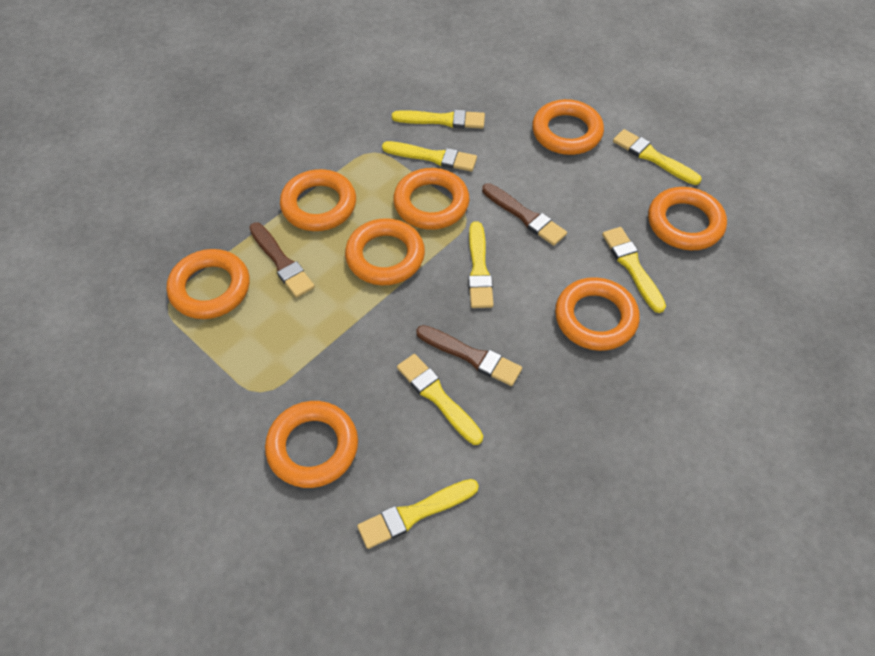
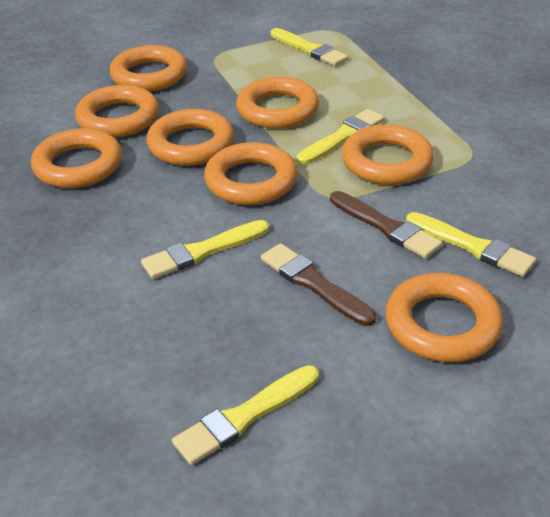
brown brush: 3 -> 2
yellow brush: 7 -> 5

